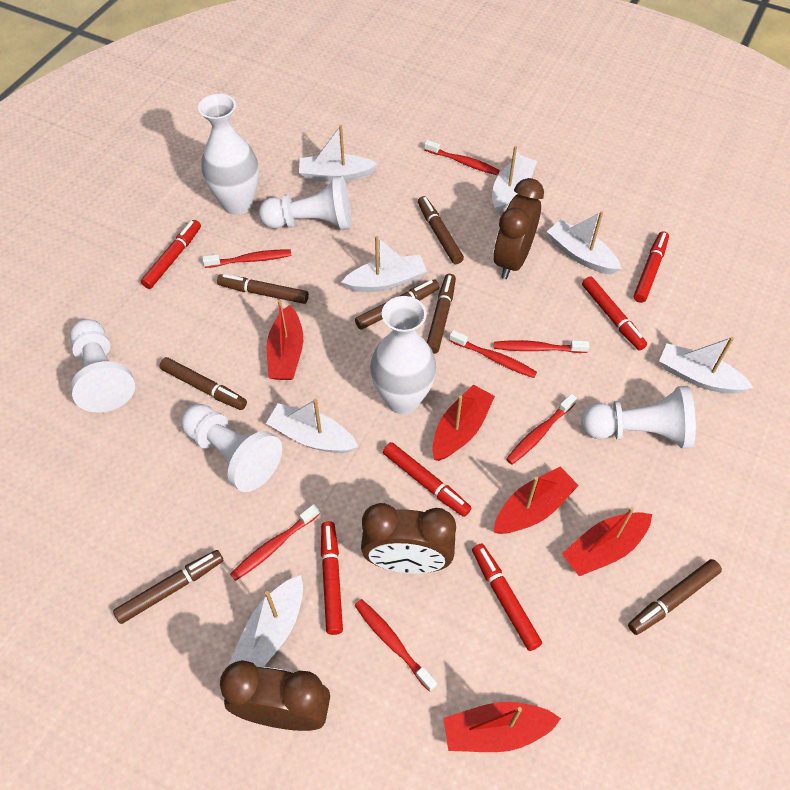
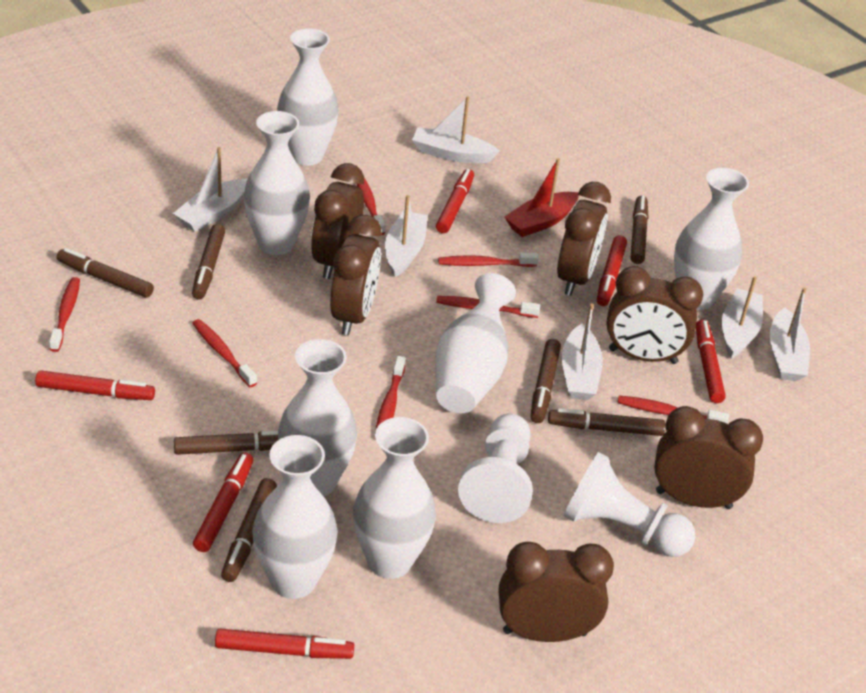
brown clock: 3 -> 6
red boat: 5 -> 1
white boat: 7 -> 6
white pawn: 4 -> 2
white vase: 2 -> 7

